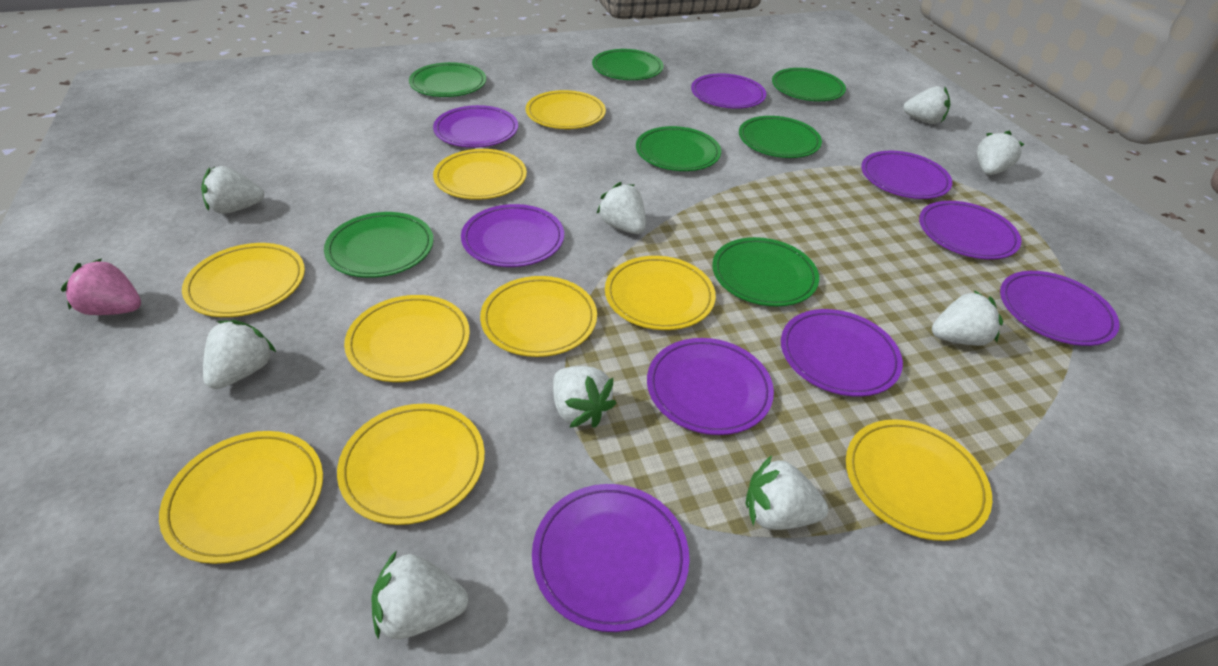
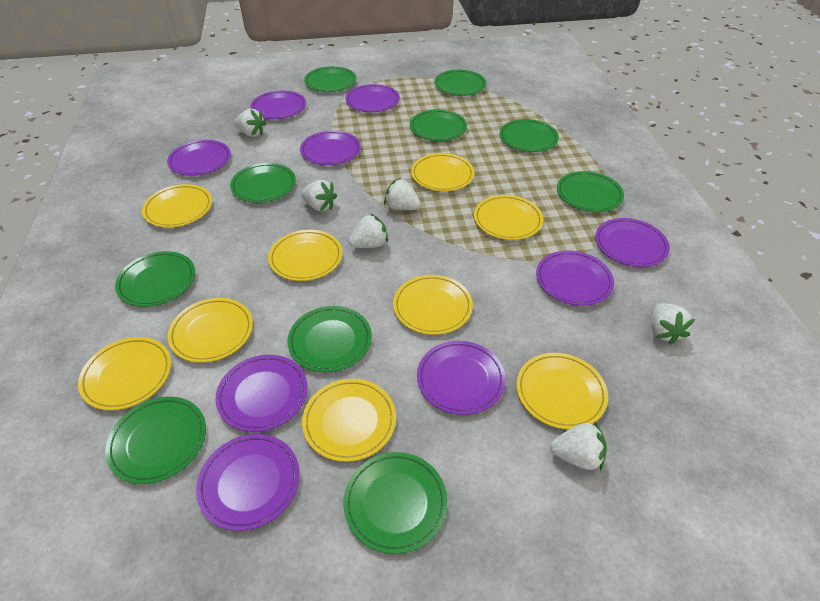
green plate: 7 -> 10
pink strawberry: 1 -> 0
white strawberry: 9 -> 6

